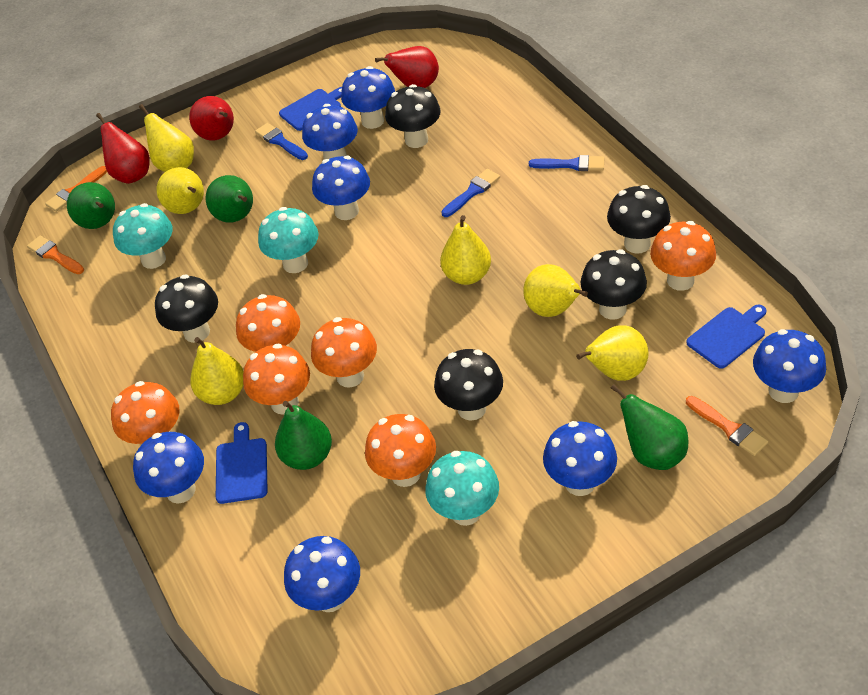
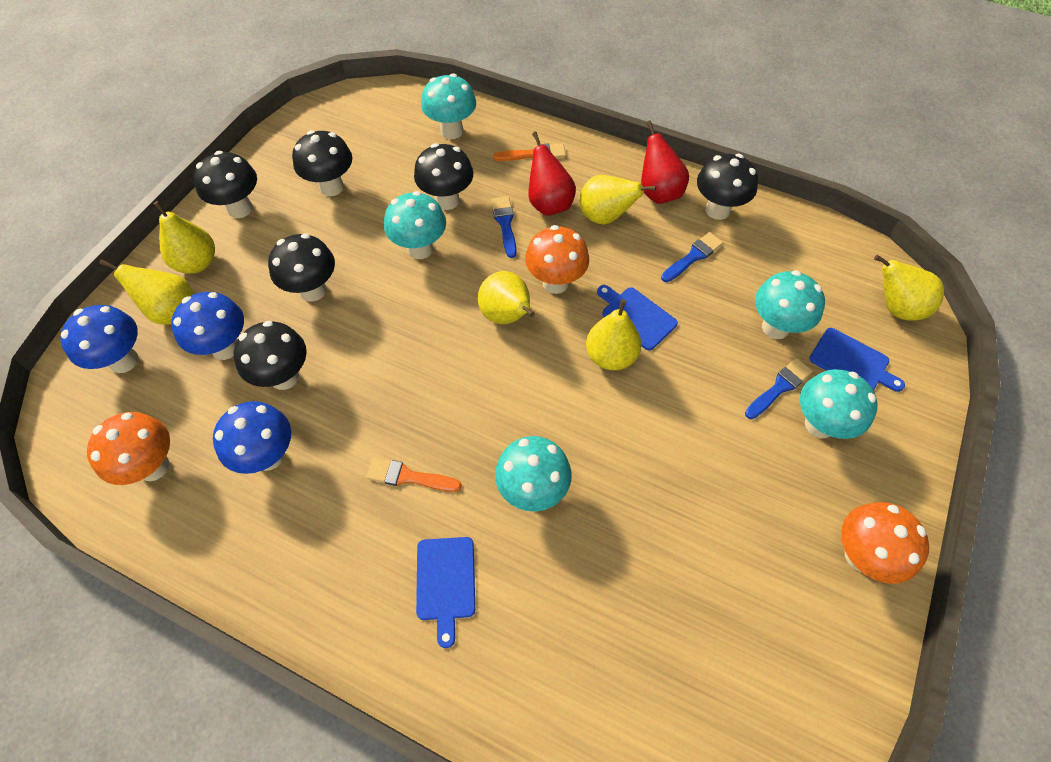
black mushroom: 5 -> 6
blue mushroom: 7 -> 3
green pear: 4 -> 0
orange brush: 3 -> 2
orange mushroom: 6 -> 3
red pear: 3 -> 2
turquoise mushroom: 3 -> 5

